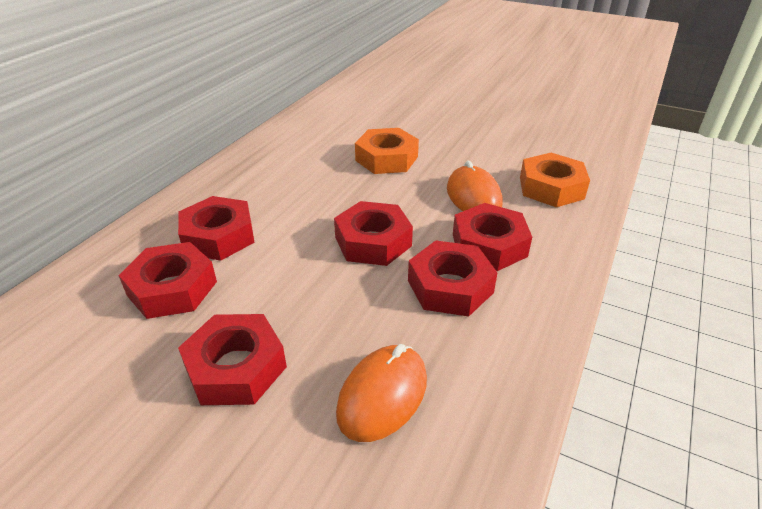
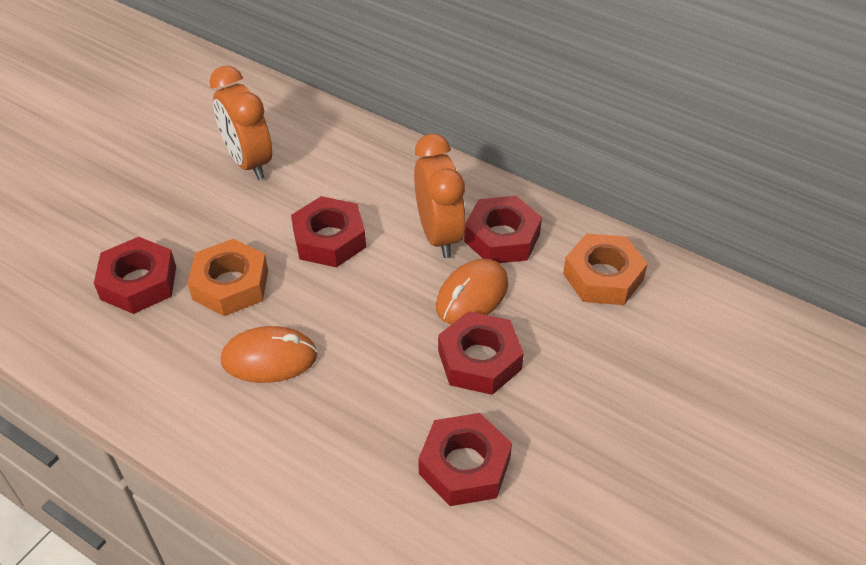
orange clock: 0 -> 2
red nut: 6 -> 5

